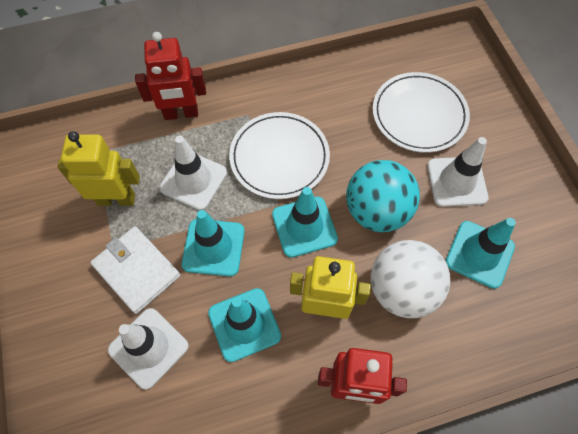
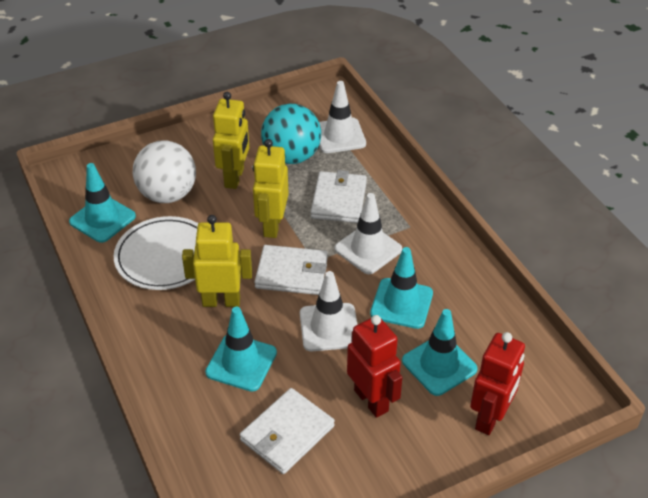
white plate: 2 -> 1
white wallet: 1 -> 3
yellow robot: 2 -> 3

